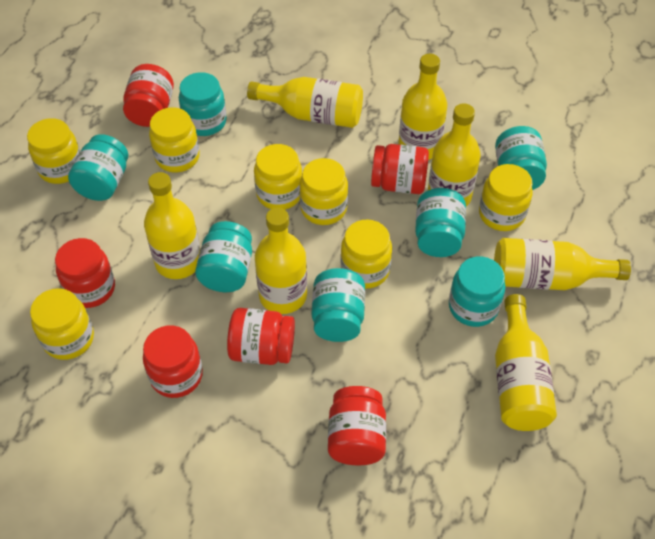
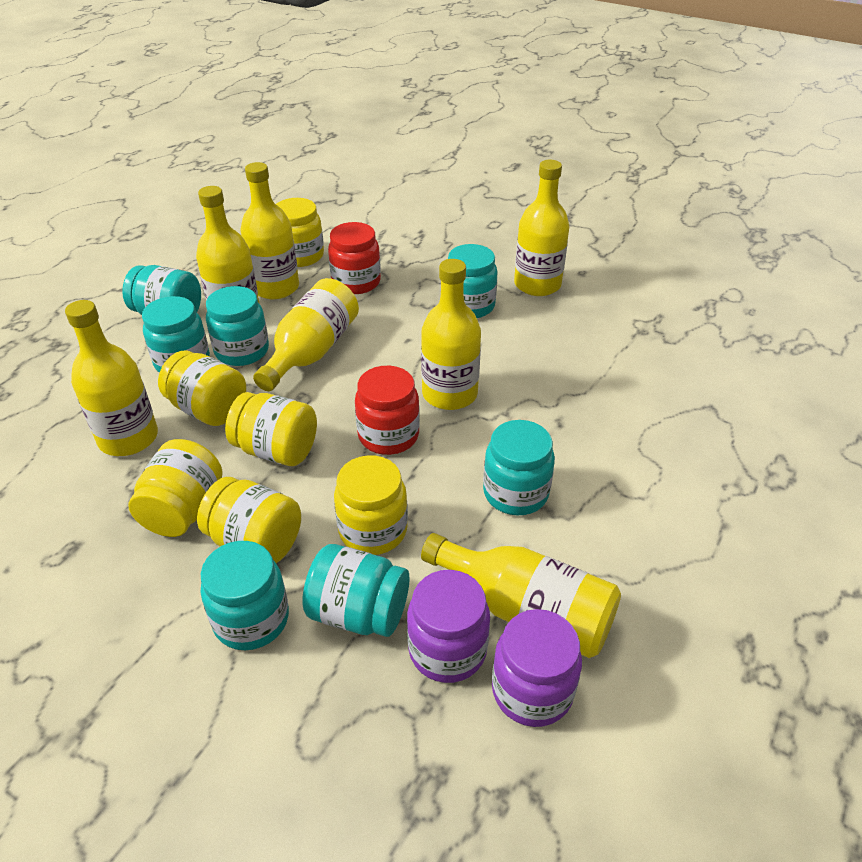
purple jar: 0 -> 2
red jar: 6 -> 2
yellow jar: 7 -> 6

